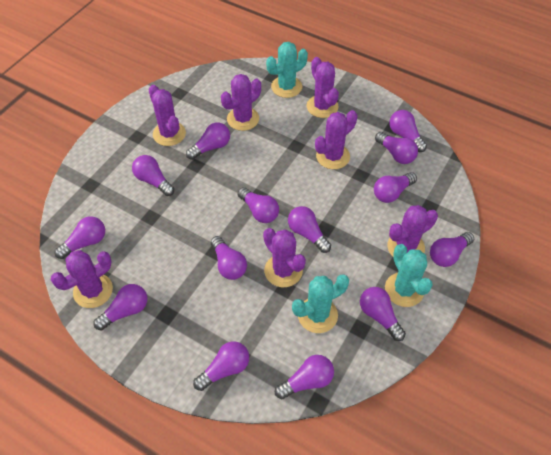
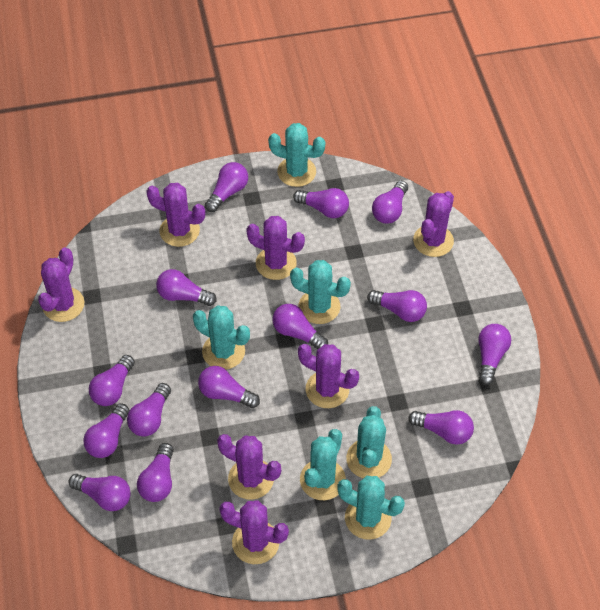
turquoise cactus: 3 -> 6

